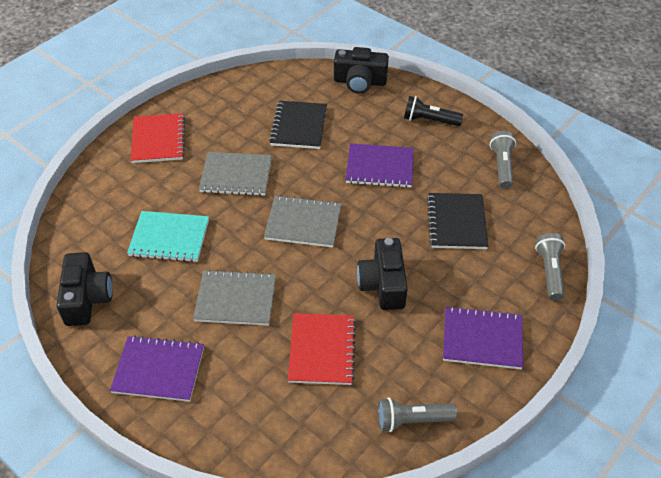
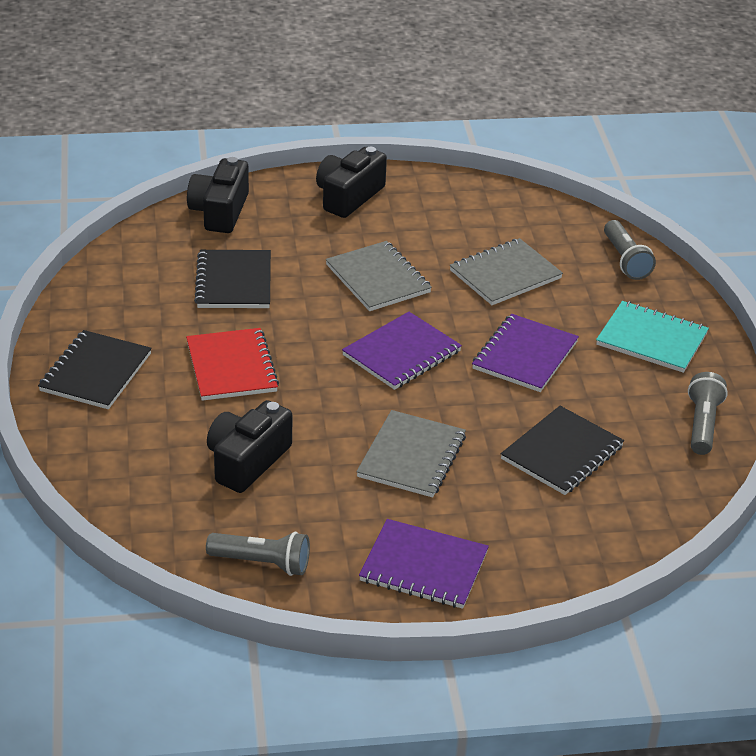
black flashlight: 1 -> 0
black notebook: 2 -> 3
red notebook: 2 -> 1

